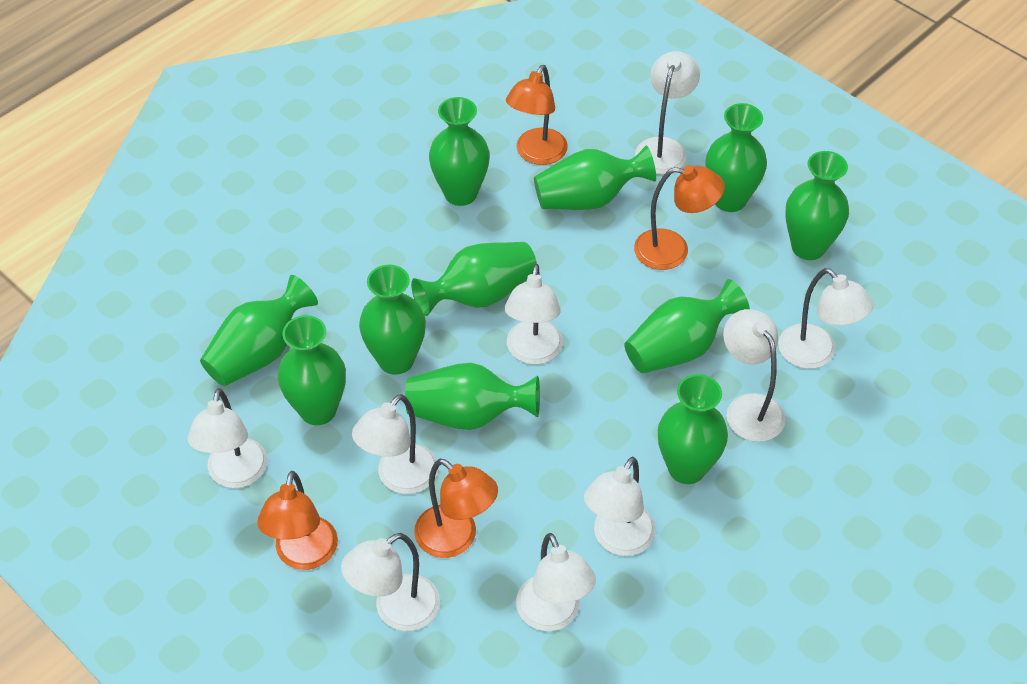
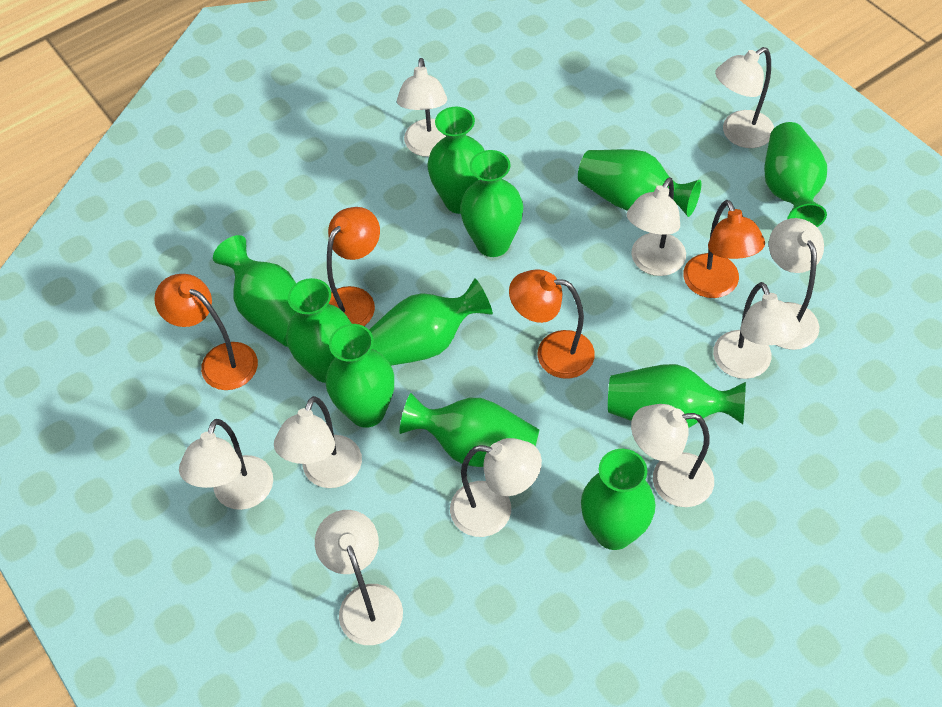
white lamp: 9 -> 10

